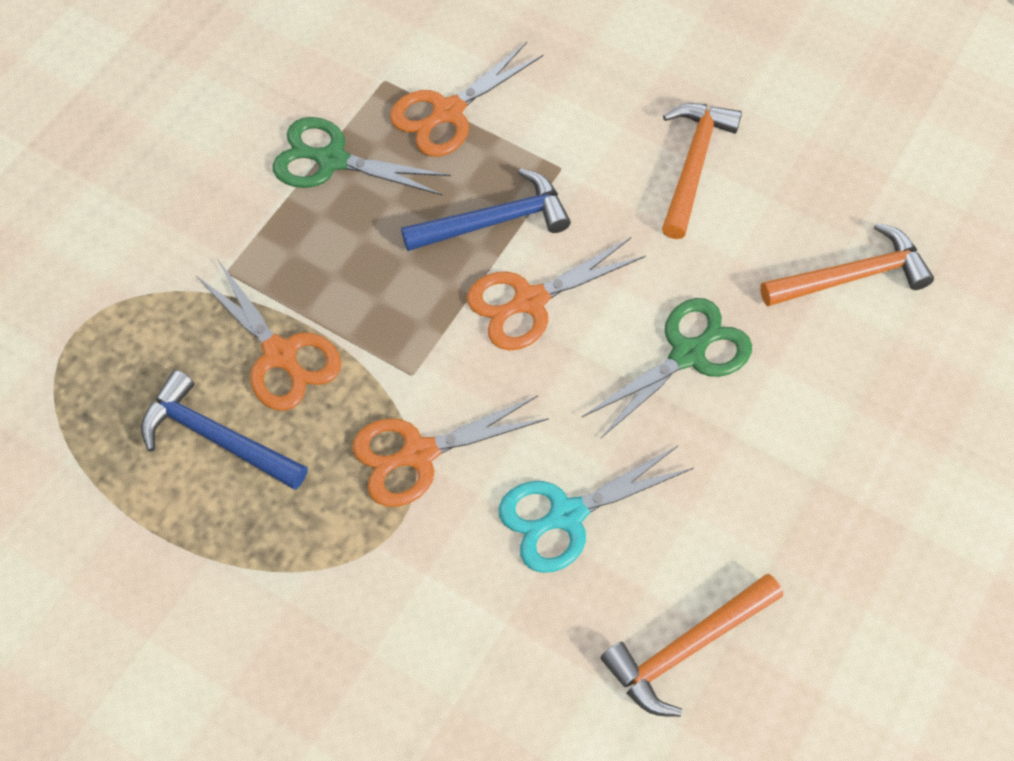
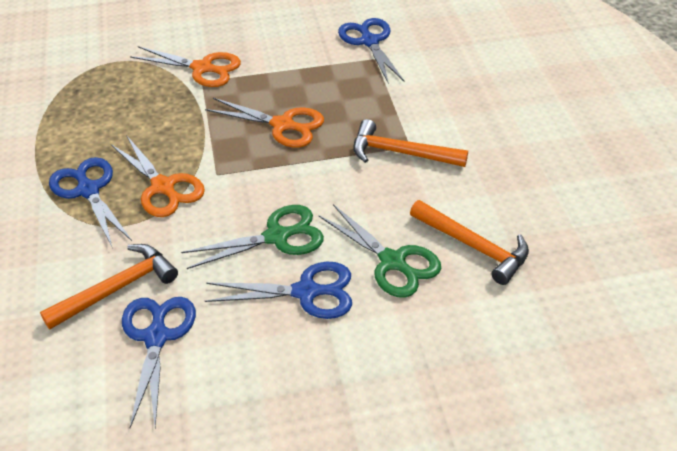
blue hammer: 2 -> 0
blue scissors: 0 -> 4
orange scissors: 4 -> 3
turquoise scissors: 1 -> 0

